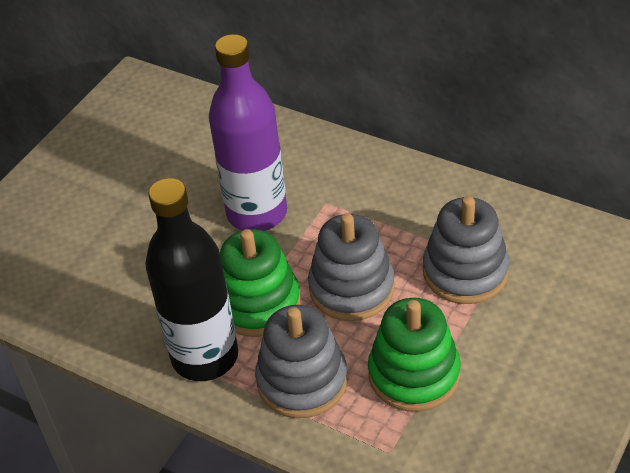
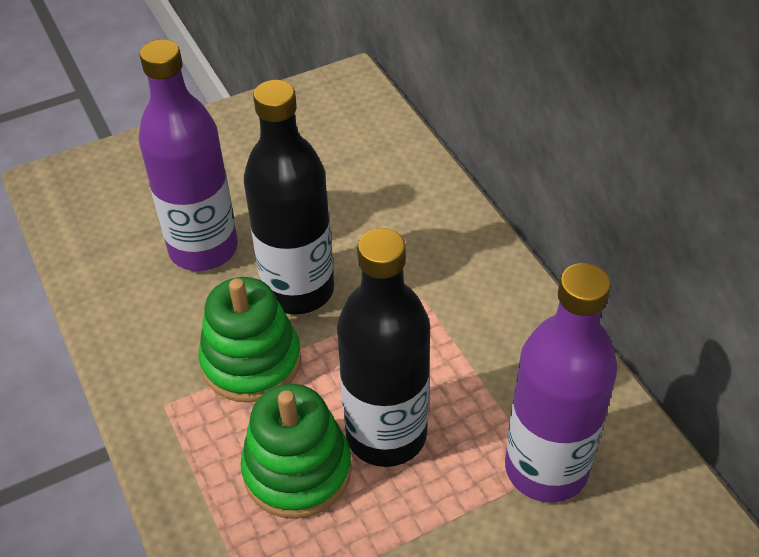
black bottle: 1 -> 2
grey stacking toy: 3 -> 0
purple bottle: 1 -> 2

